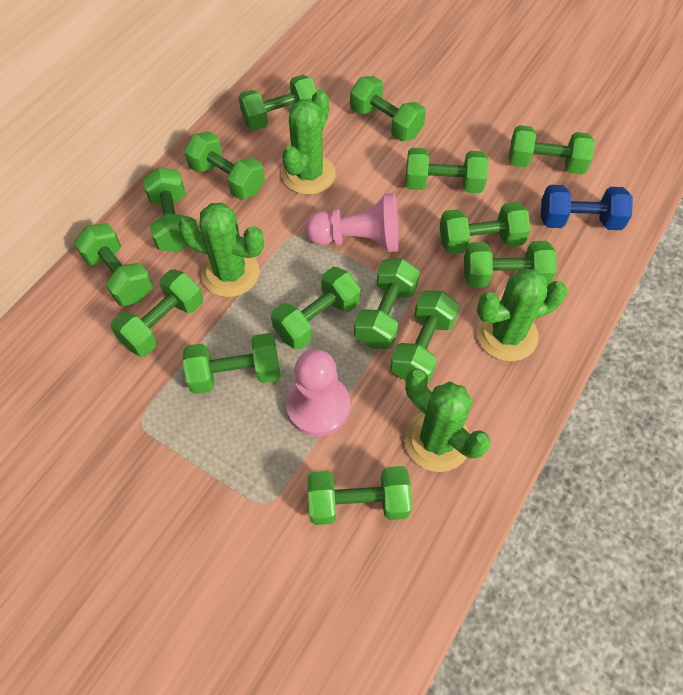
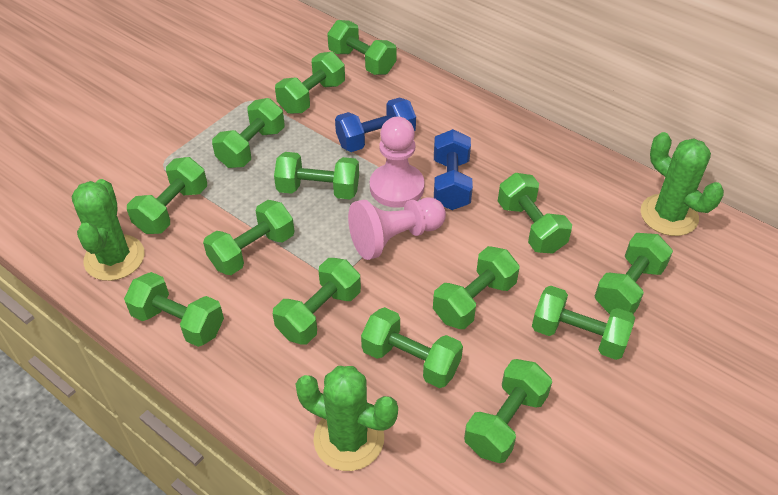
blue dumbbell: 1 -> 2
green cactus: 4 -> 3
green dumbbell: 15 -> 14

